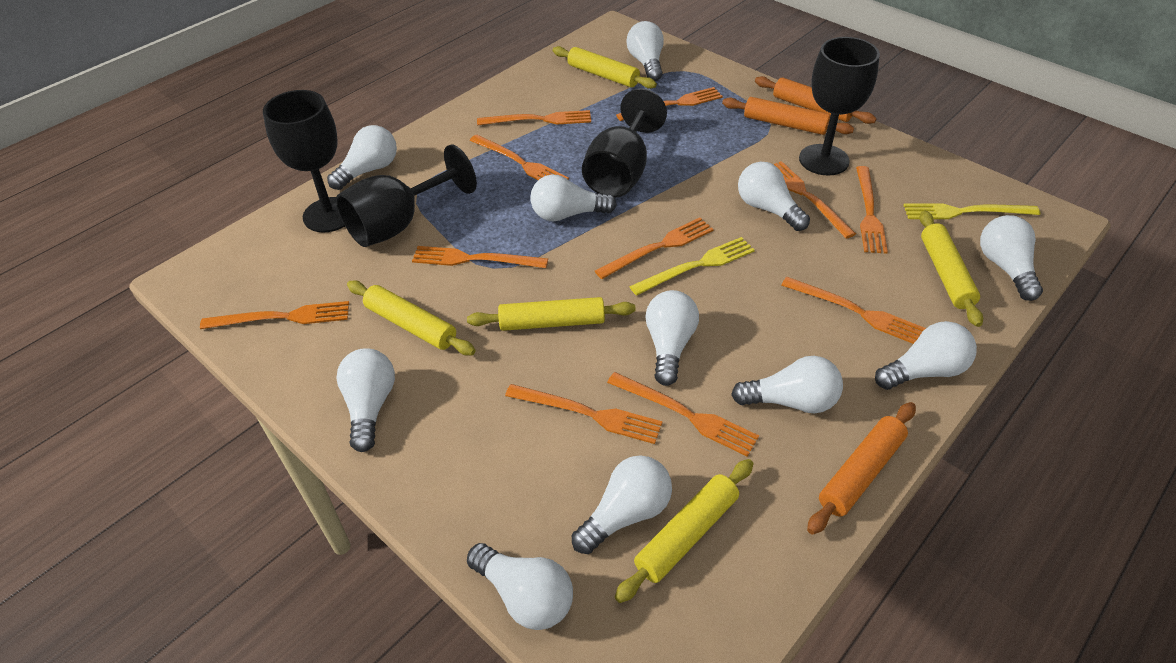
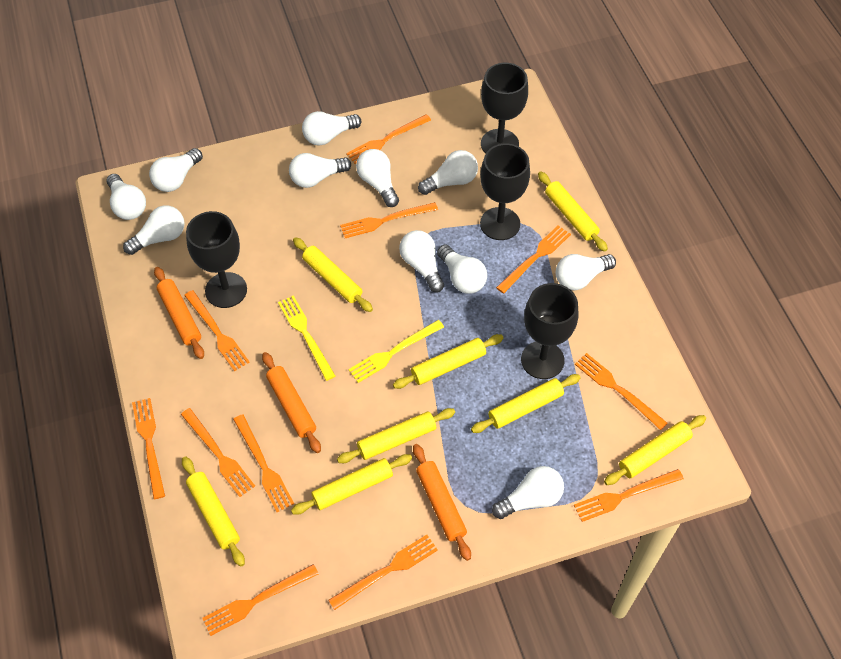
yellow rolling pin: 5 -> 8

